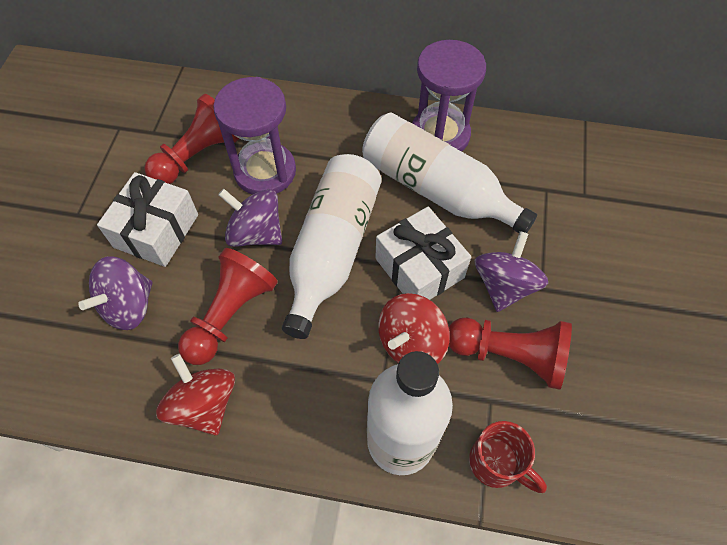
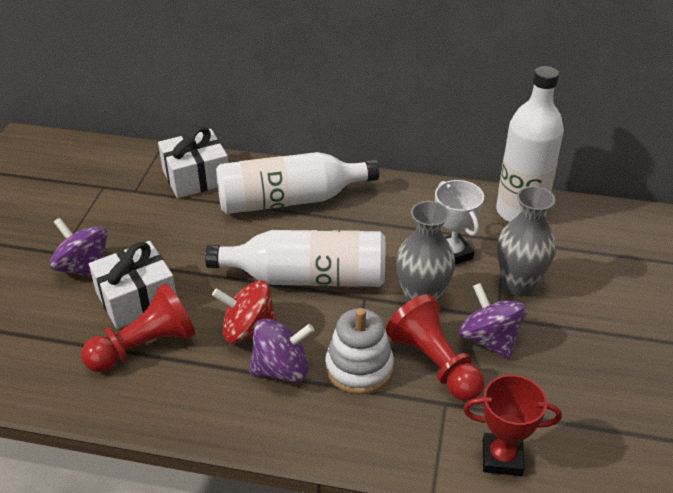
grey vase: 0 -> 2
purple hourglass: 2 -> 0
red mug: 1 -> 0
red pawn: 3 -> 2
red spinning top: 2 -> 1
red trophy: 0 -> 1
white stacking toy: 0 -> 1
white trophy: 0 -> 1

